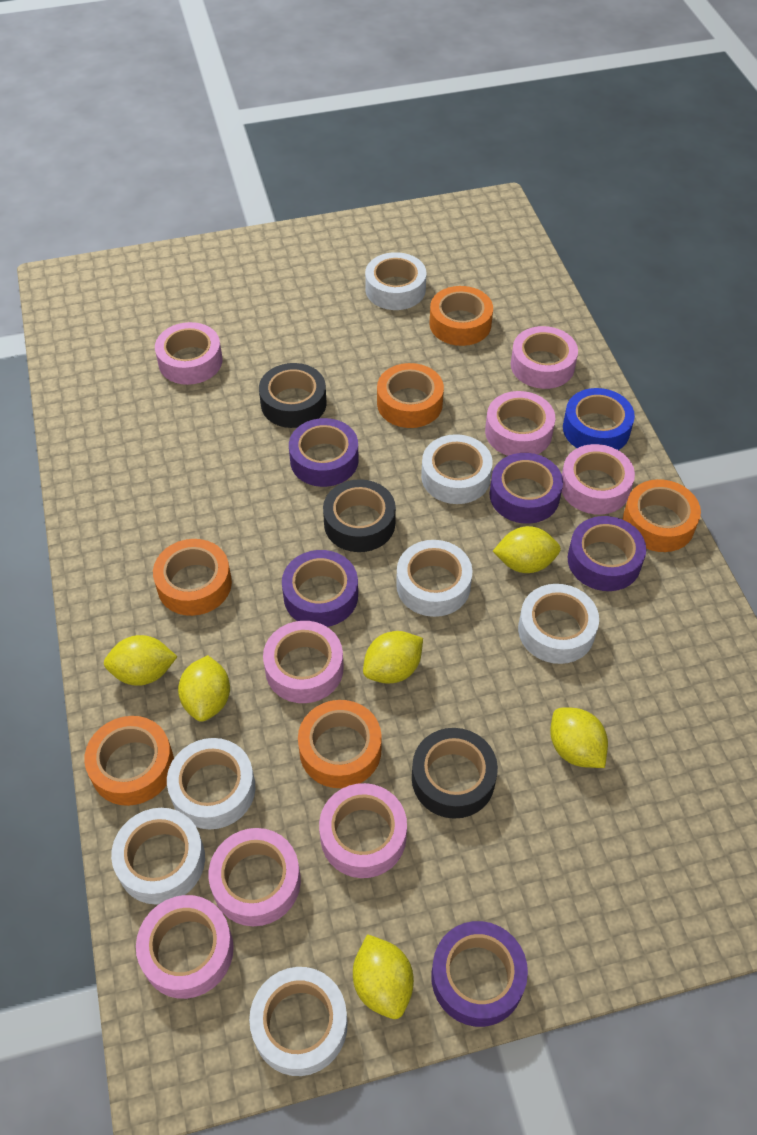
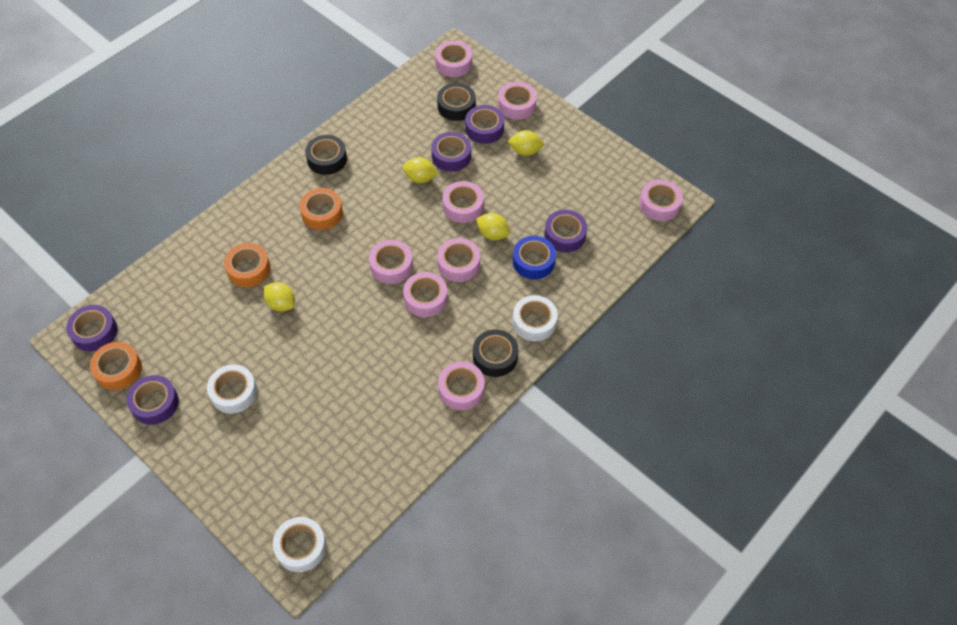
orange tape: 6 -> 3
white tape: 7 -> 3
yellow lemon: 6 -> 4

